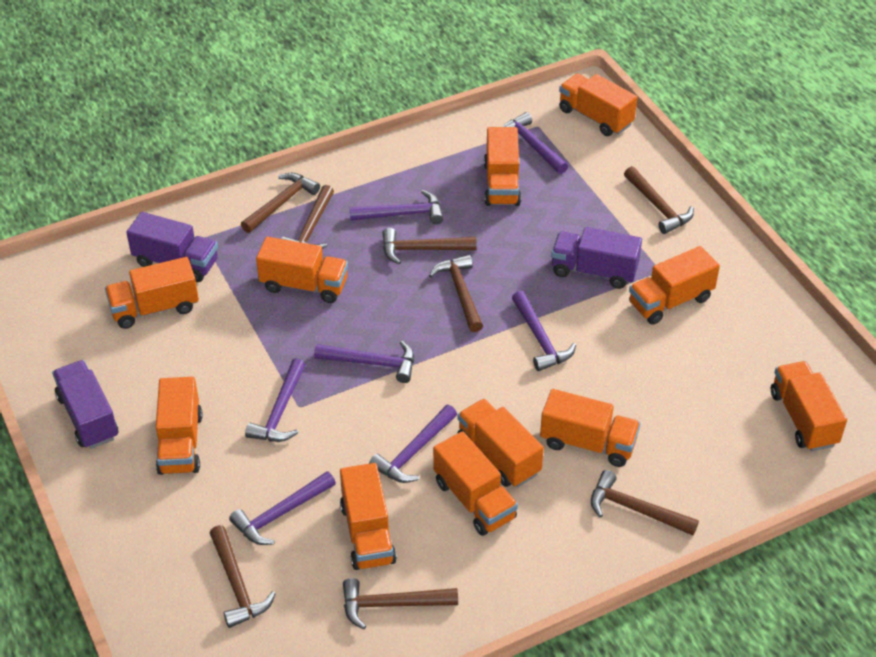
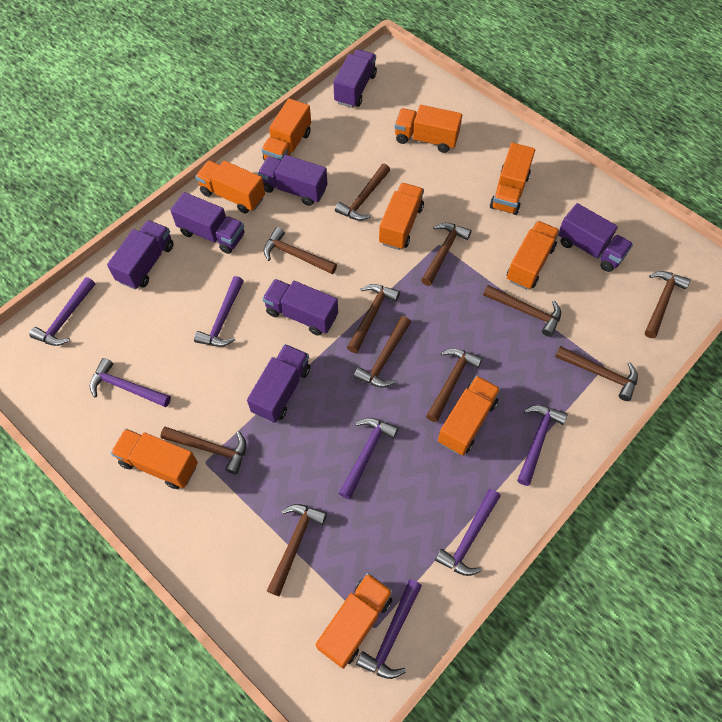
brown hammer: 8 -> 11
orange truck: 11 -> 9
purple truck: 3 -> 7

